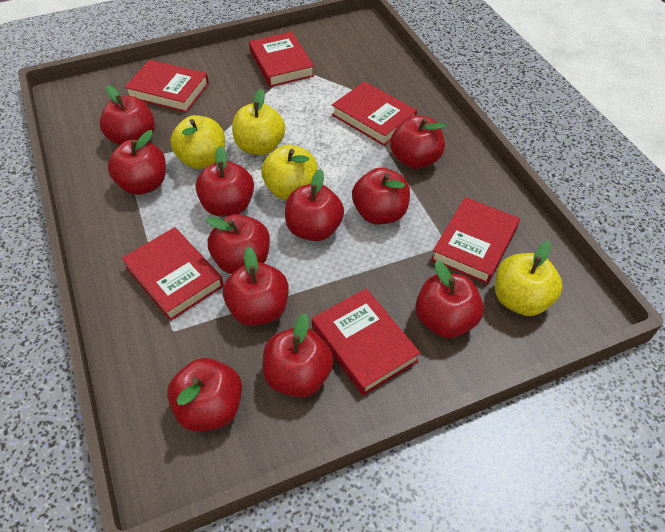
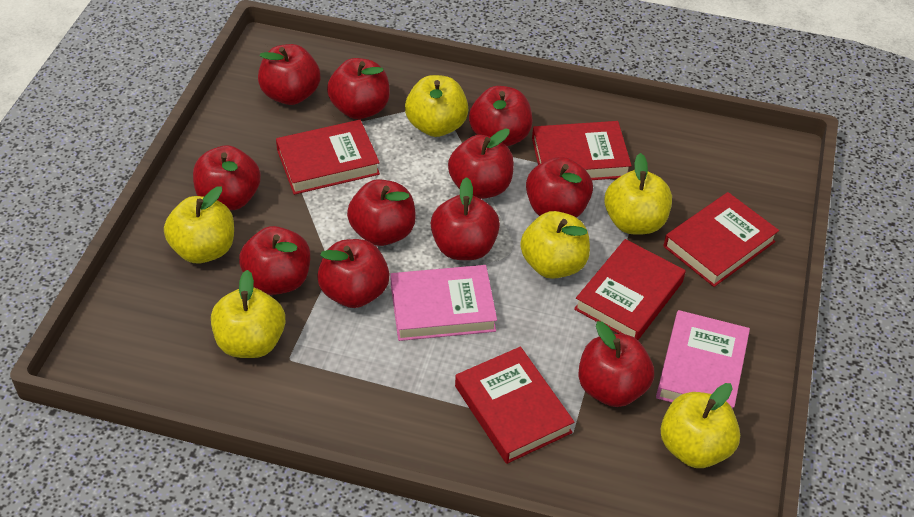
pink book: 0 -> 2
red book: 6 -> 5
yellow apple: 4 -> 6

